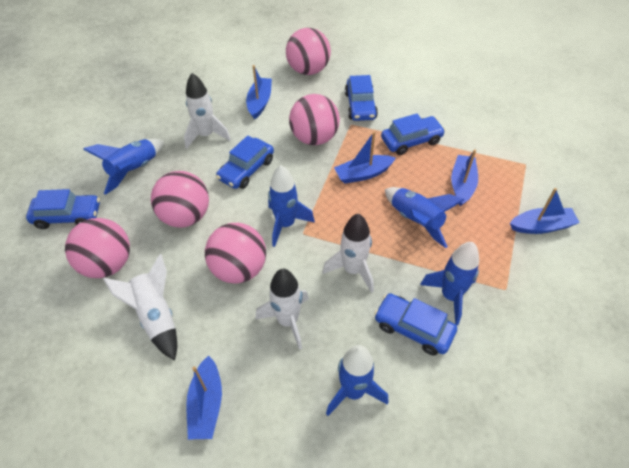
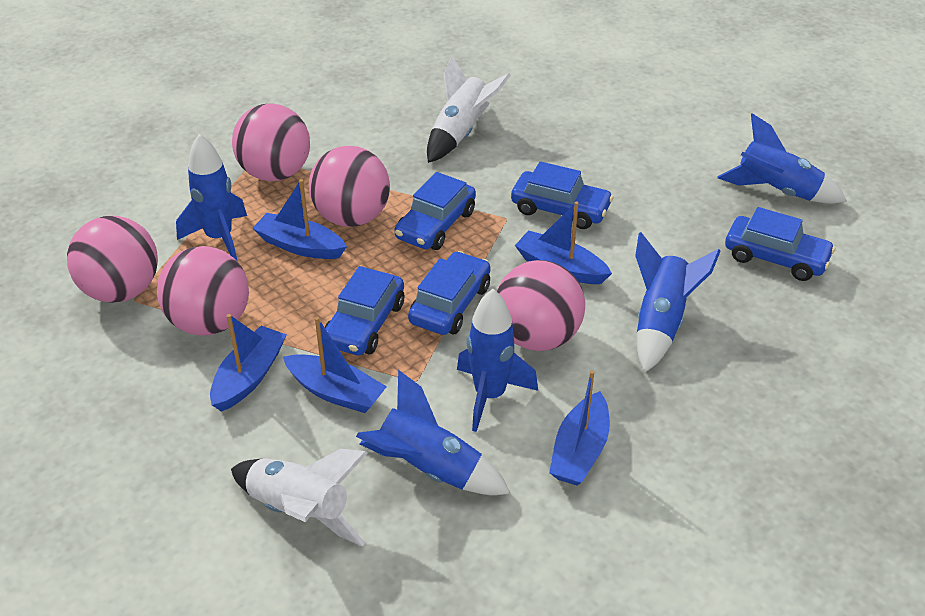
white rocket: 4 -> 2

